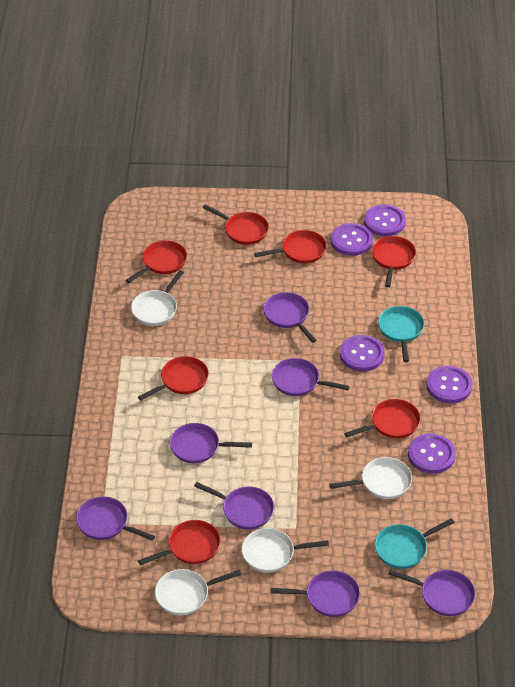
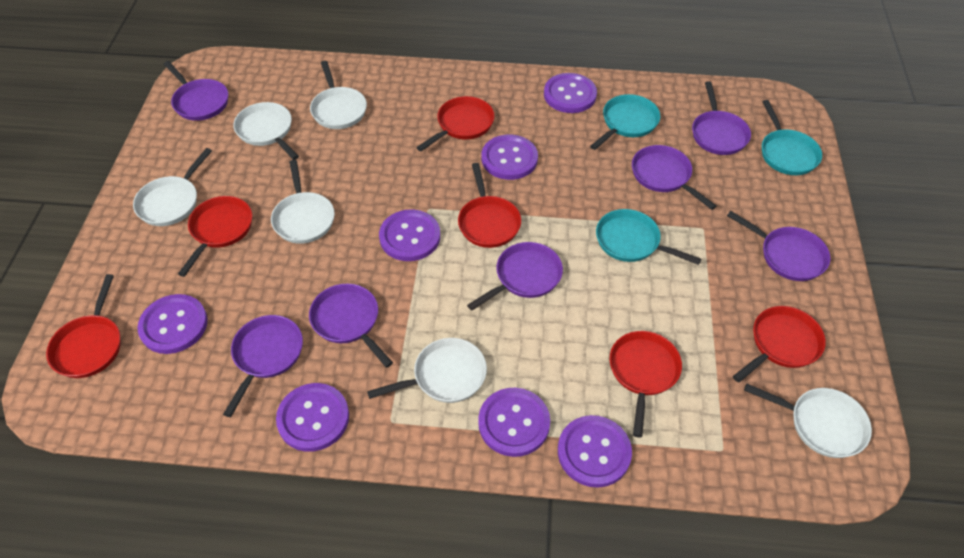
purple button: 5 -> 7
red pan: 7 -> 6
turquoise pan: 2 -> 3
white pan: 4 -> 6

